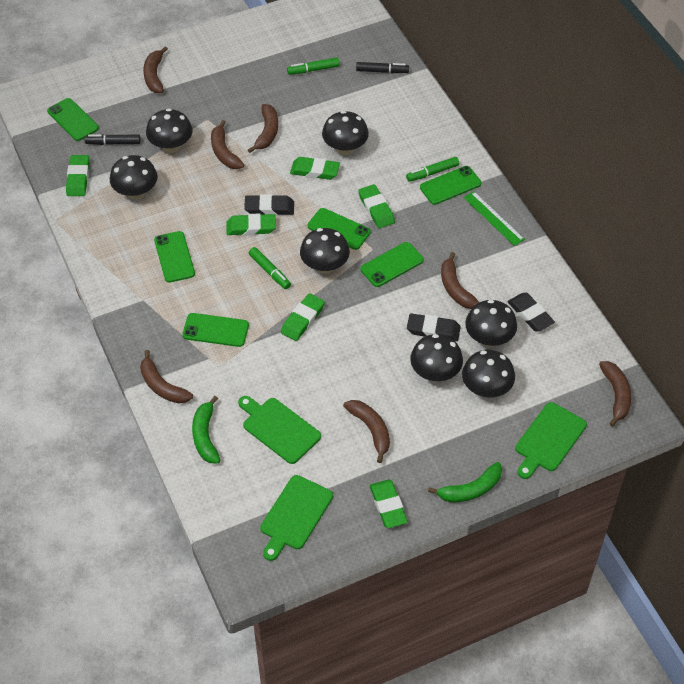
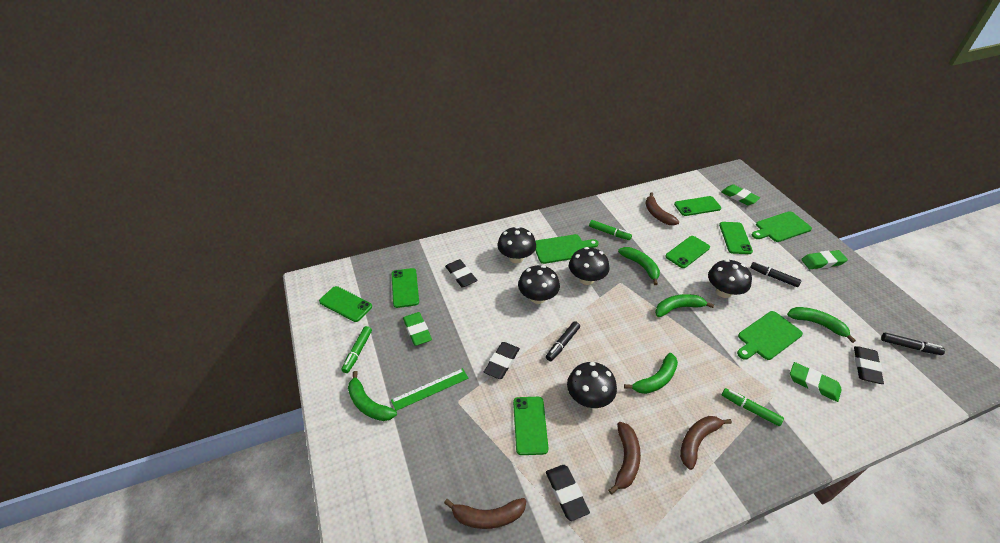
black eraser: 3 -> 4
black marker: 2 -> 3
black mushroom: 7 -> 5
brown banana: 7 -> 4
green banana: 2 -> 5
green eraser: 6 -> 4

